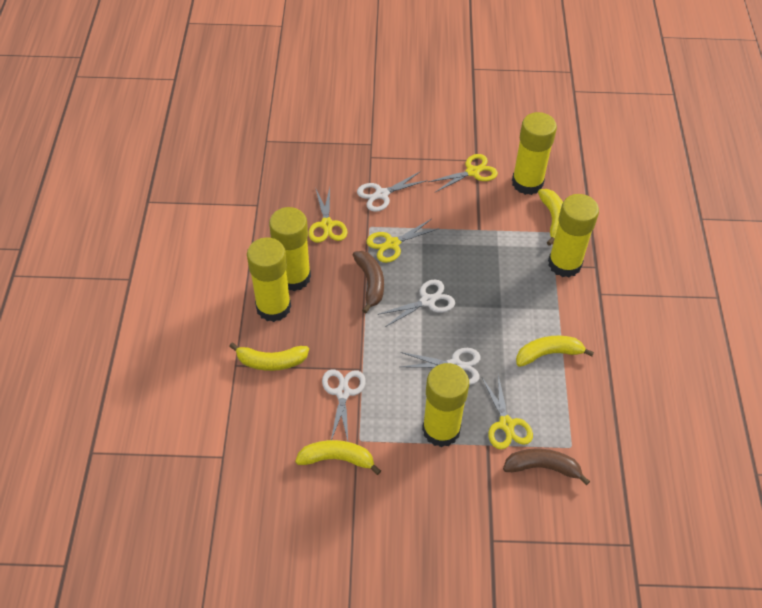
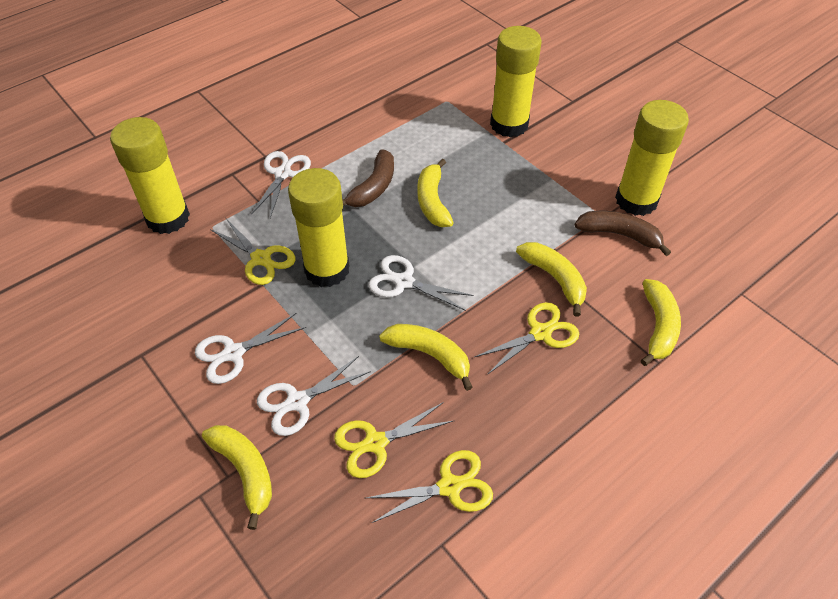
yellow banana: 4 -> 5
yellow glue stick: 5 -> 4

